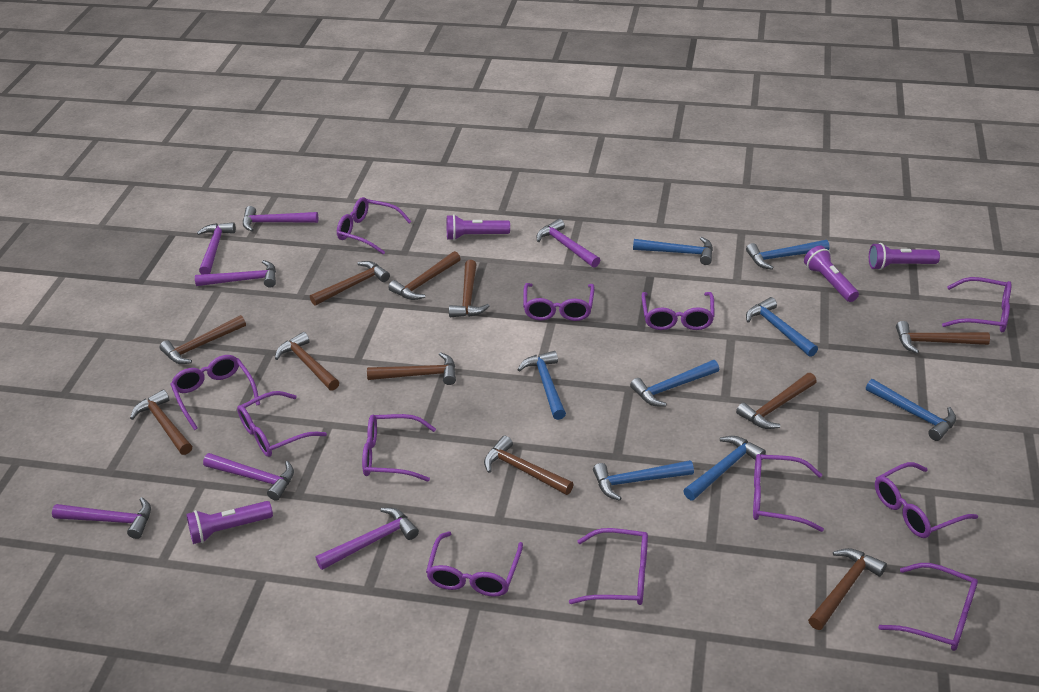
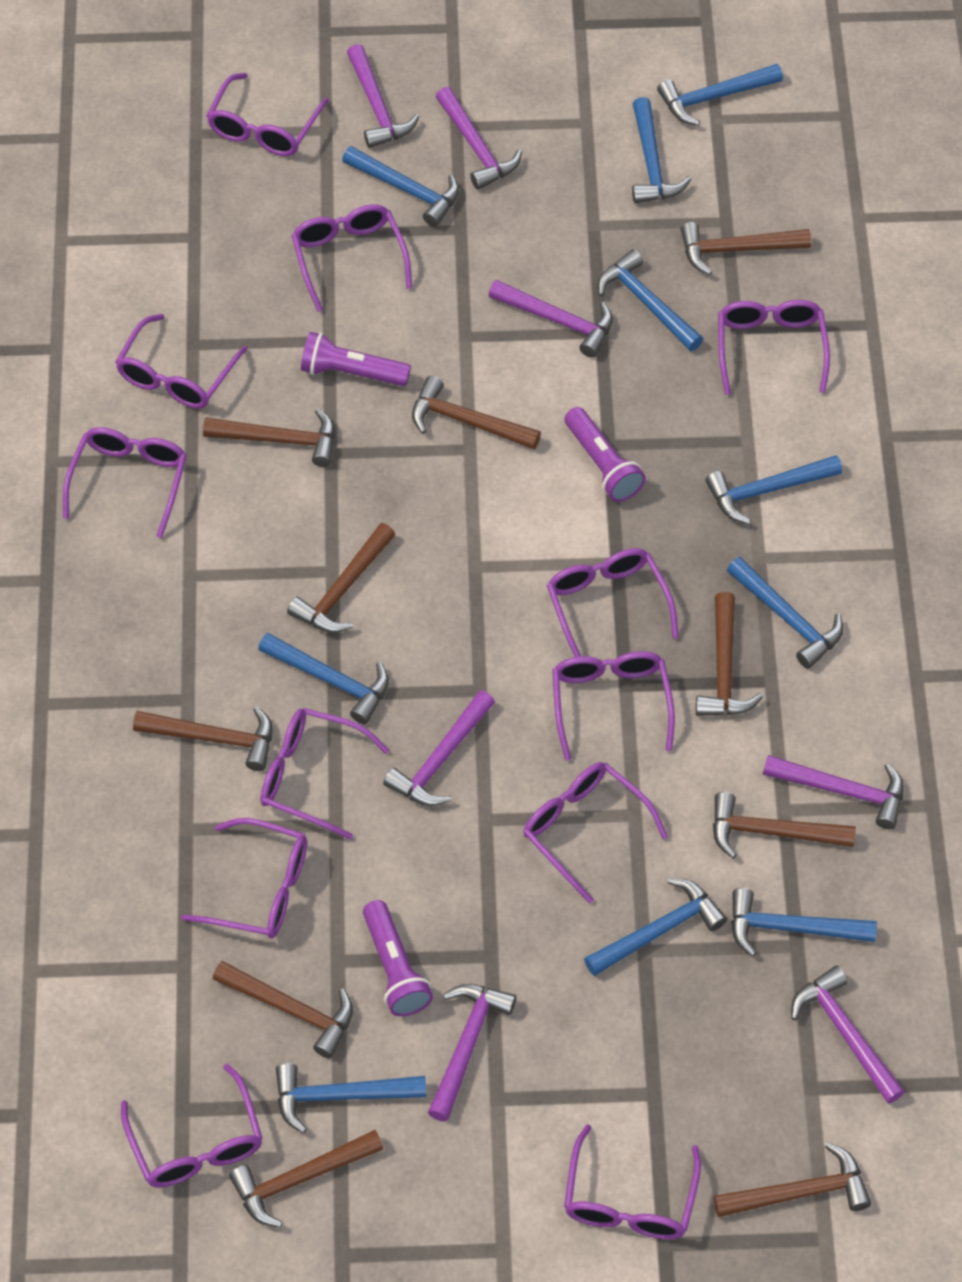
blue hammer: 8 -> 10
brown hammer: 11 -> 10
purple flashlight: 4 -> 3

